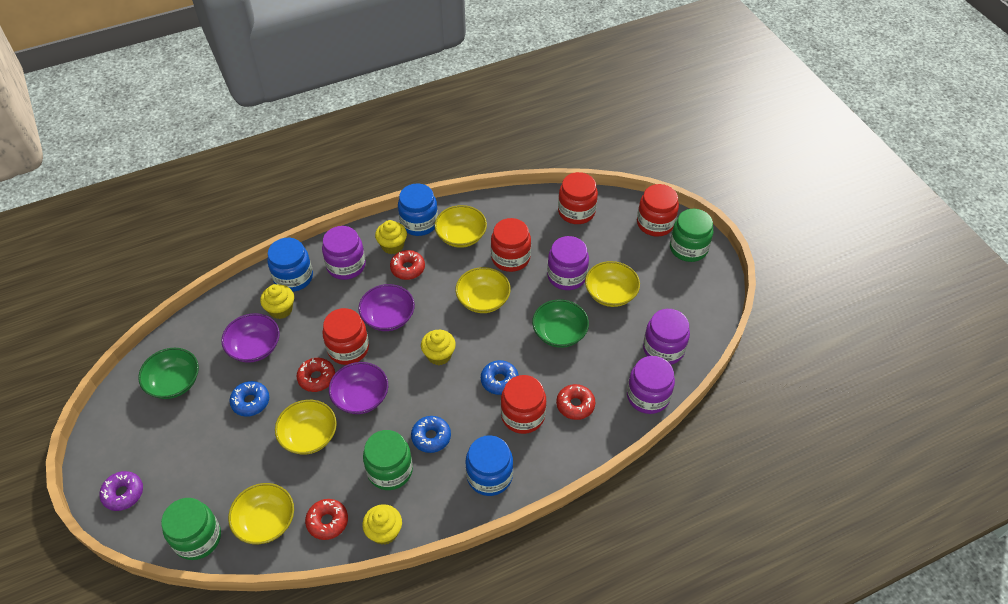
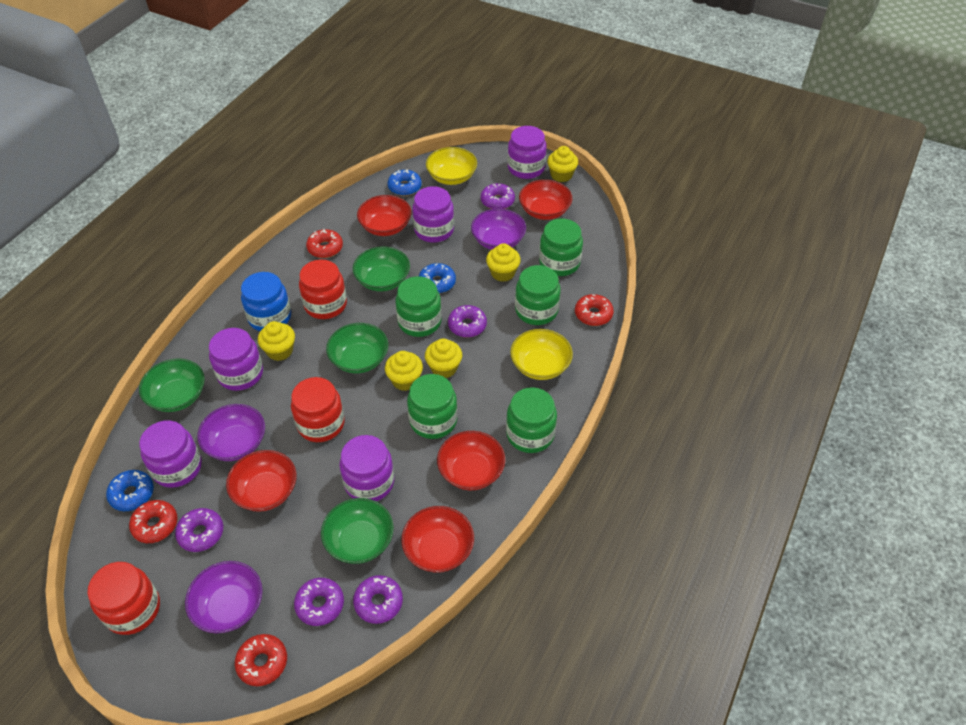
blue jar: 3 -> 1
green bowl: 2 -> 4
green jar: 3 -> 5
purple donut: 1 -> 5
purple jar: 4 -> 5
red bowl: 0 -> 5
red jar: 5 -> 3
yellow bowl: 5 -> 2
yellow cupcake: 4 -> 5

